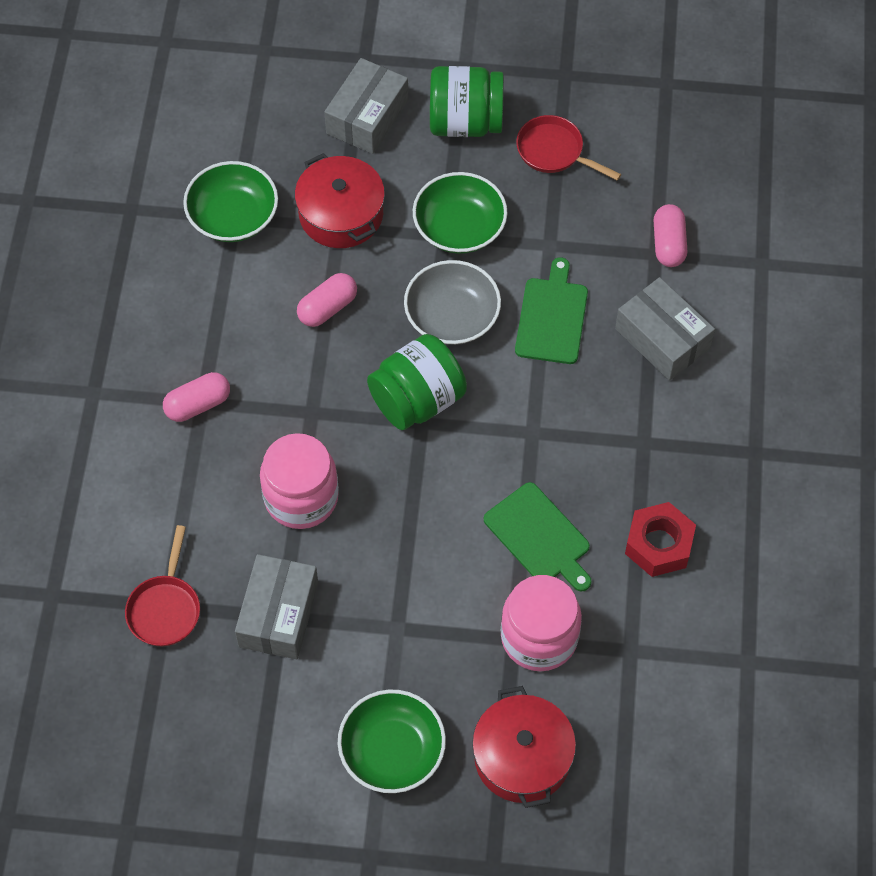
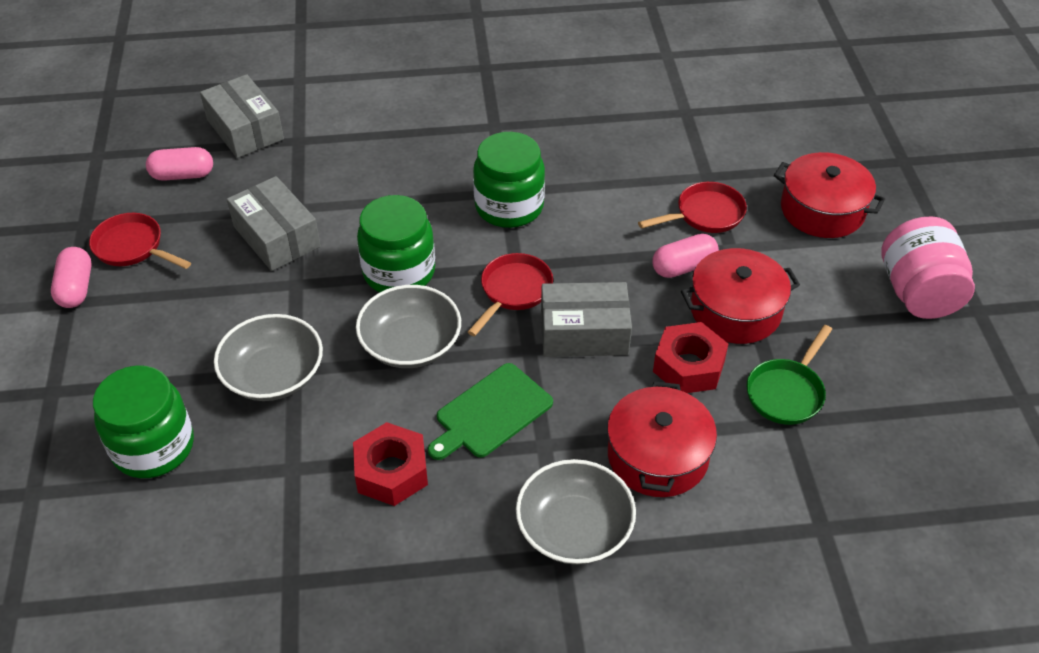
green bowl: 3 -> 0
green cutting board: 2 -> 1
green jar: 2 -> 3
green pan: 0 -> 1
grey bowl: 1 -> 3
pink jar: 2 -> 1
red nut: 1 -> 2
red pan: 2 -> 3
red pot: 2 -> 3

